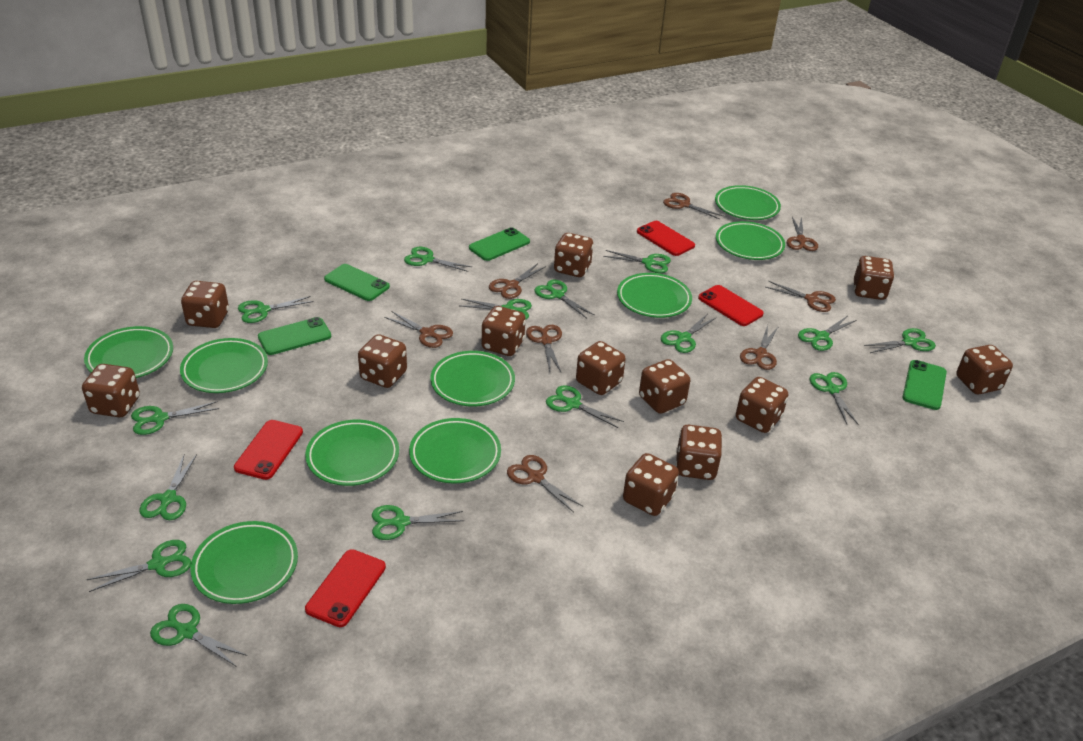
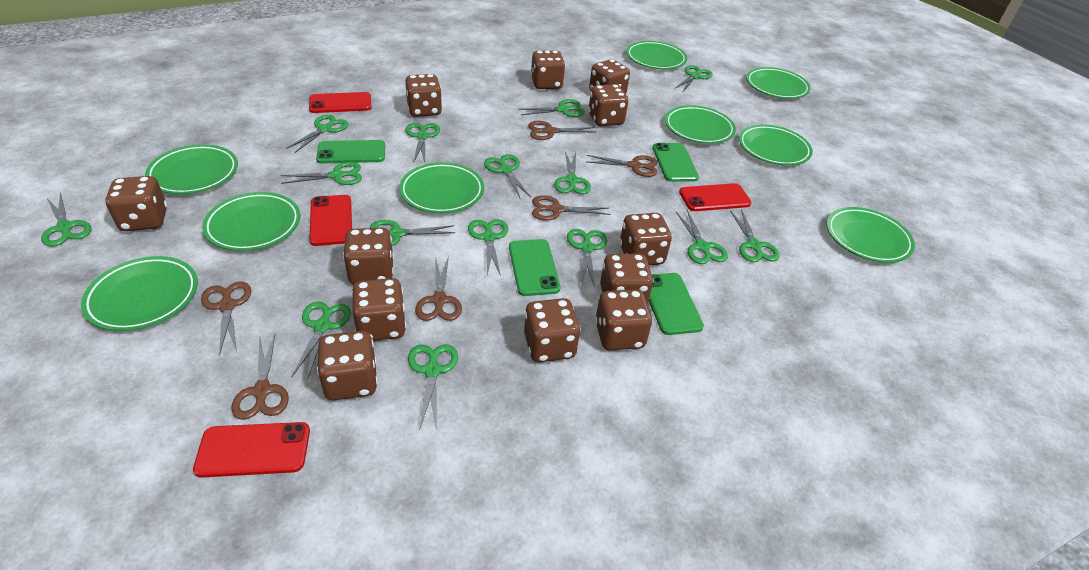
brown scissors: 8 -> 6

